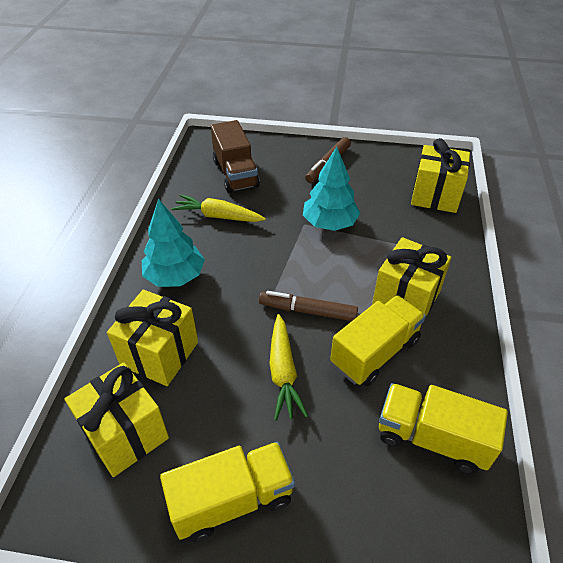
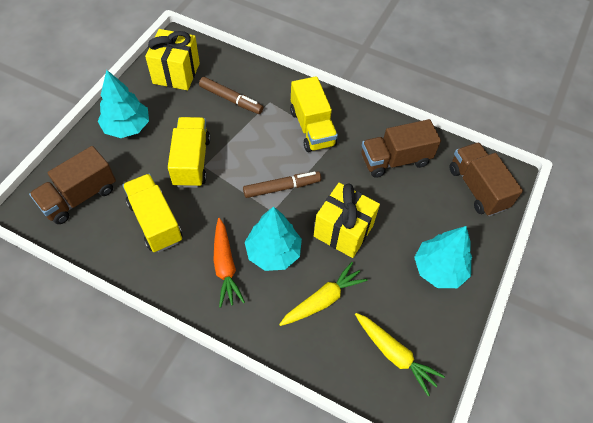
brown truck: 1 -> 3
orange carrot: 0 -> 1
turquoise tree: 2 -> 3
yellow gift: 4 -> 2

